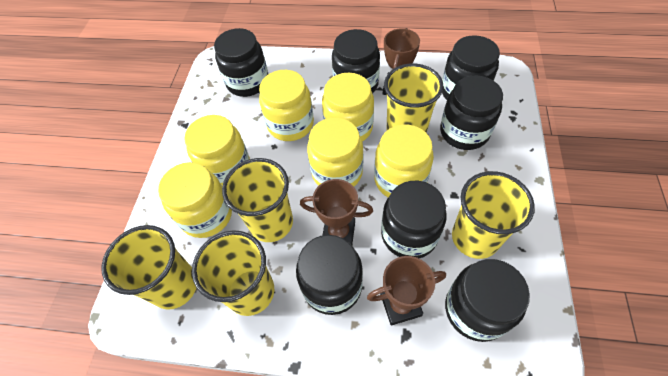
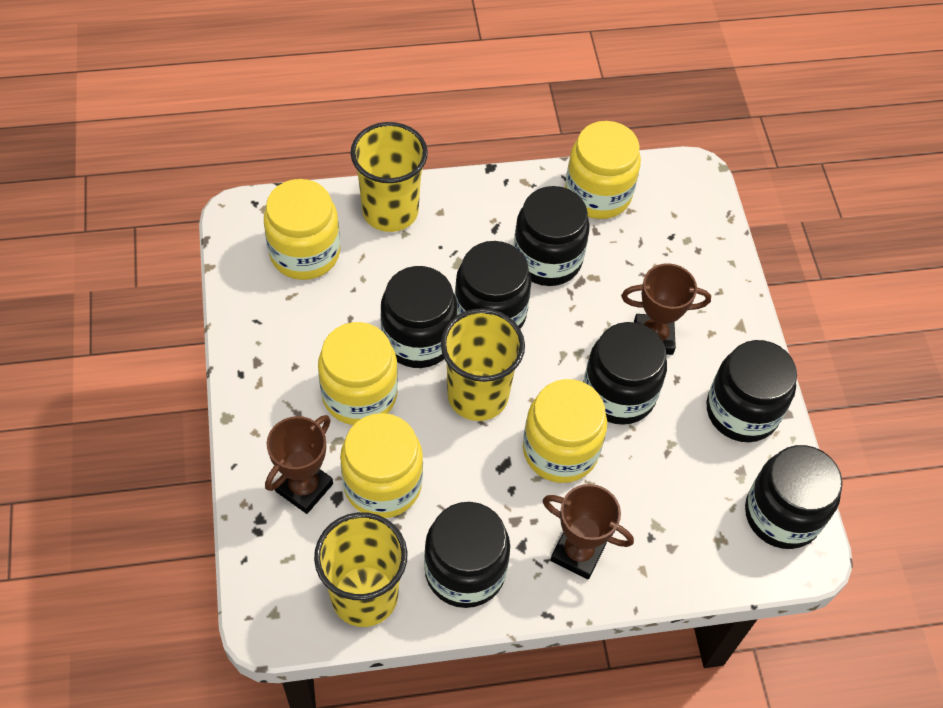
yellow cup: 5 -> 3
yellow jar: 6 -> 5

